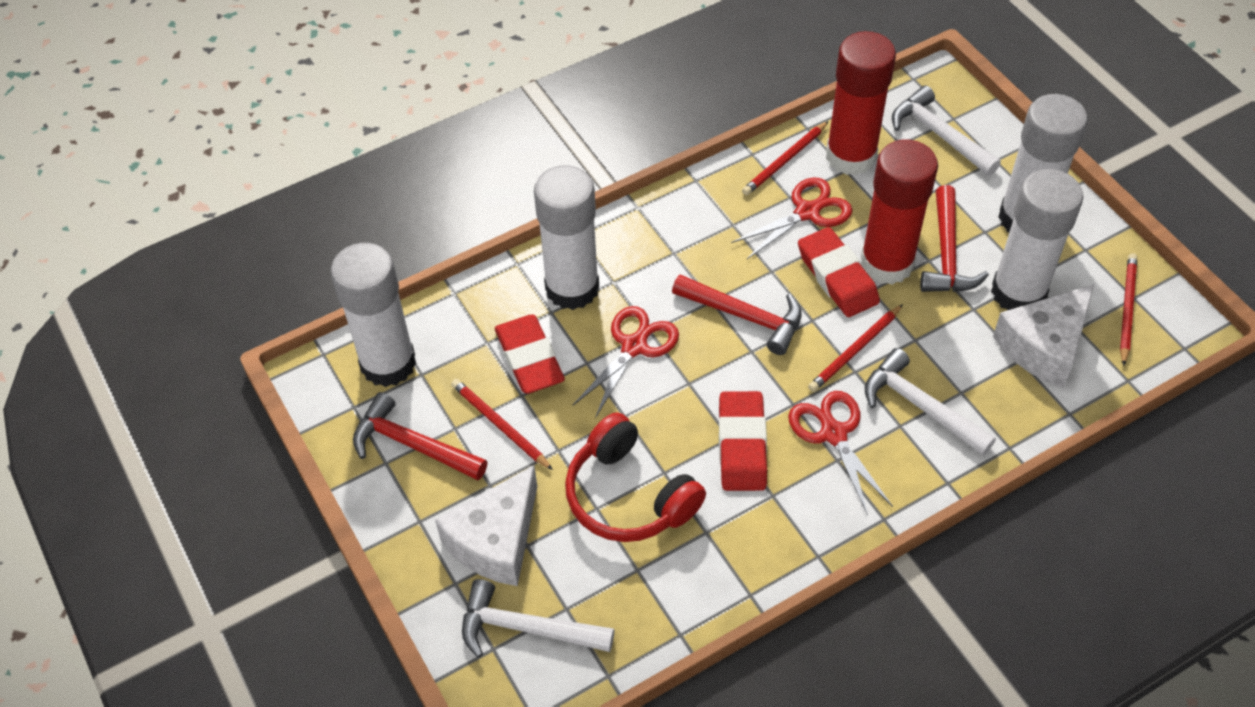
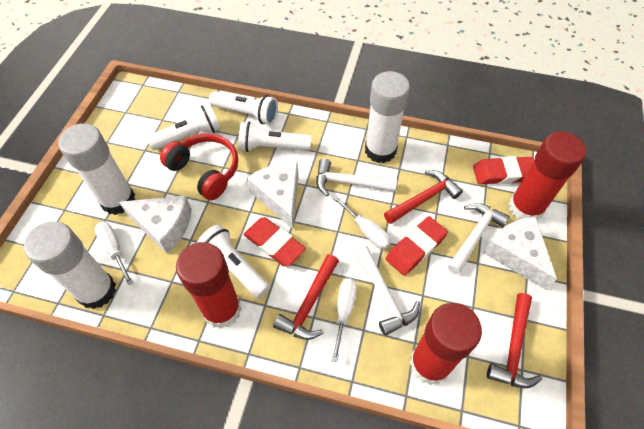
red glue stick: 2 -> 3
red pencil: 4 -> 0
red scissors: 3 -> 0
white cheese: 2 -> 3
white flashlight: 0 -> 4
white glue stick: 4 -> 3
white screwdriver: 0 -> 3

